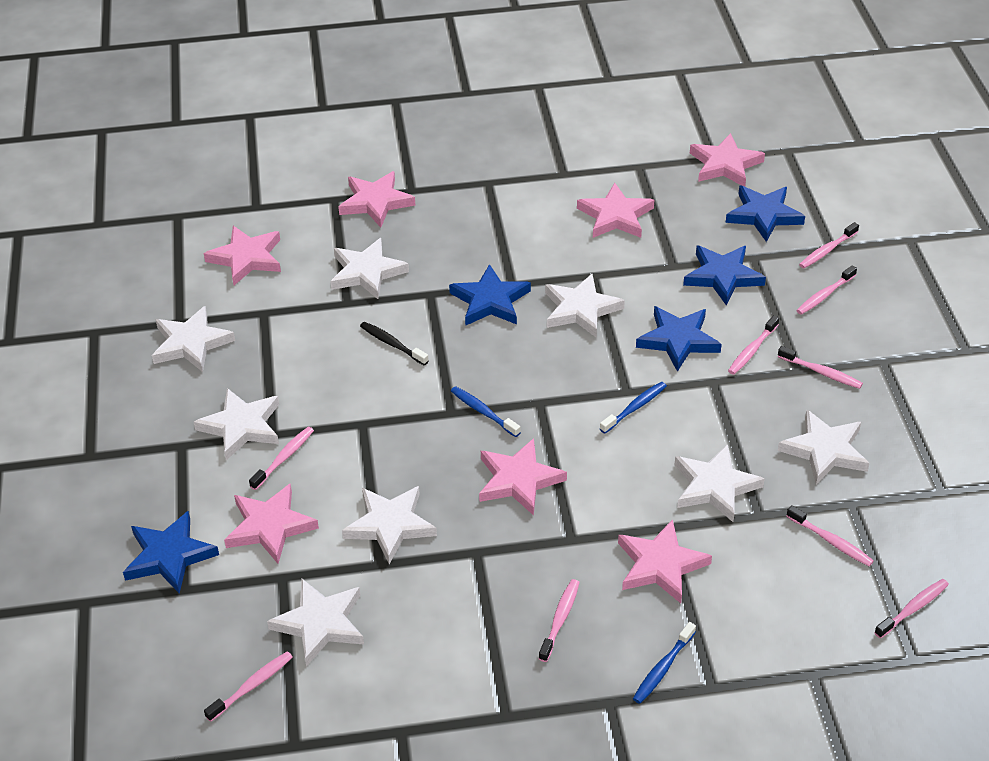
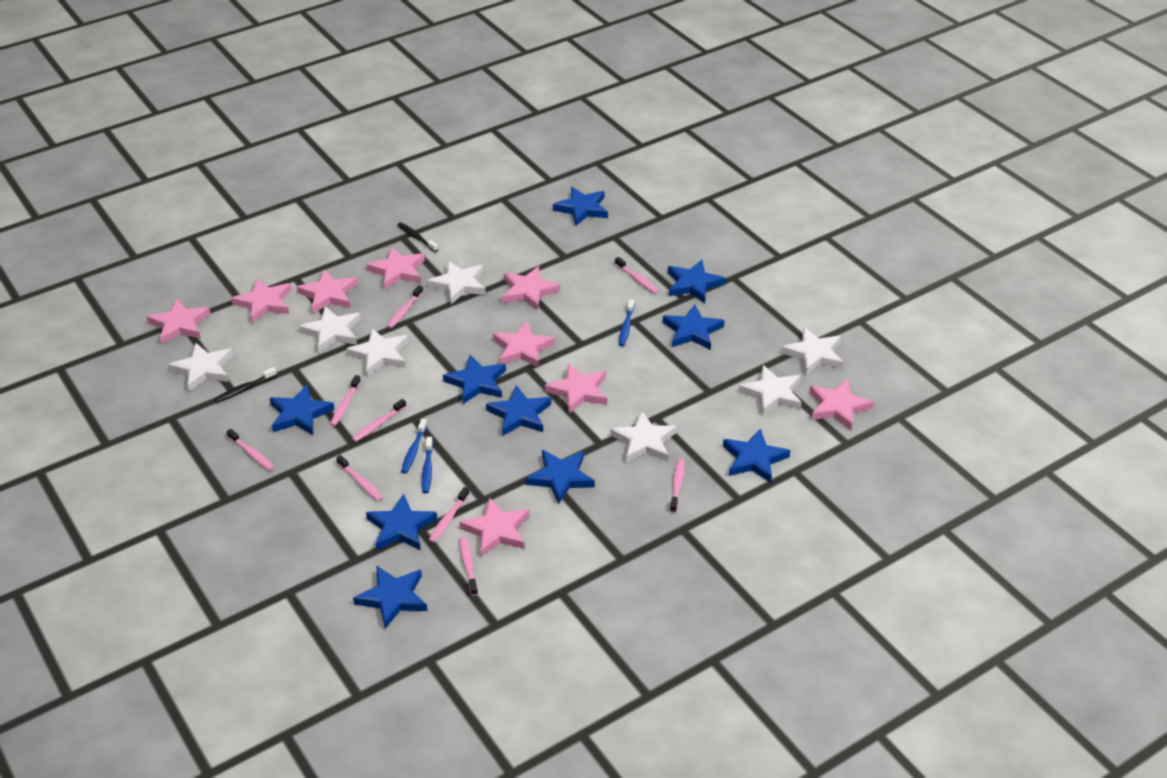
black toothbrush: 1 -> 2
blue star: 5 -> 10
pink star: 7 -> 9
white star: 8 -> 7

